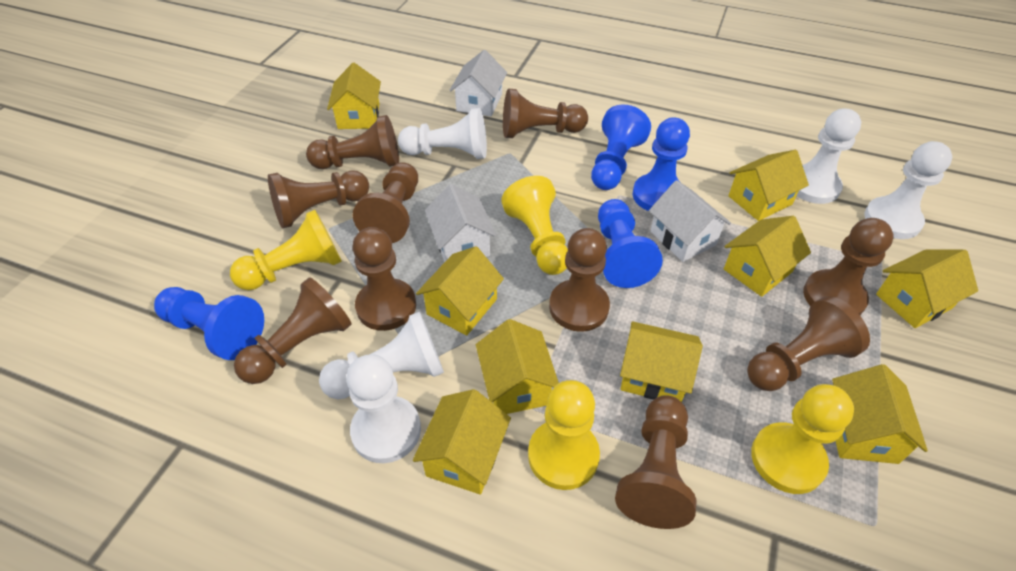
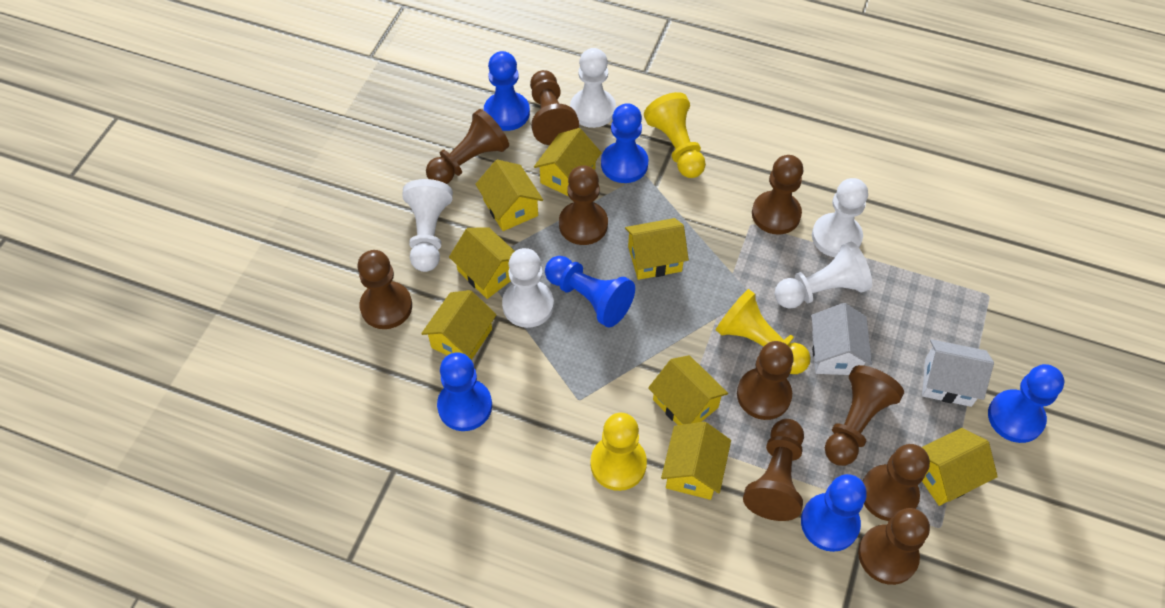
blue pawn: 4 -> 6
white house: 3 -> 2
yellow house: 9 -> 8
yellow pawn: 4 -> 3

